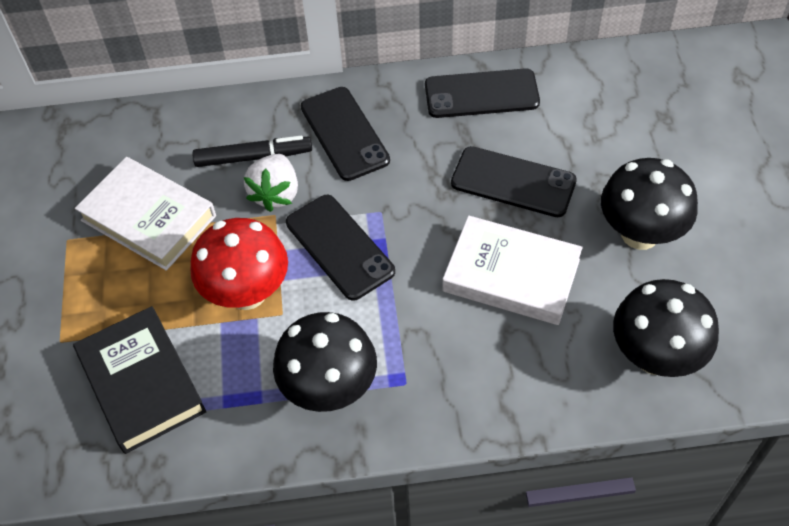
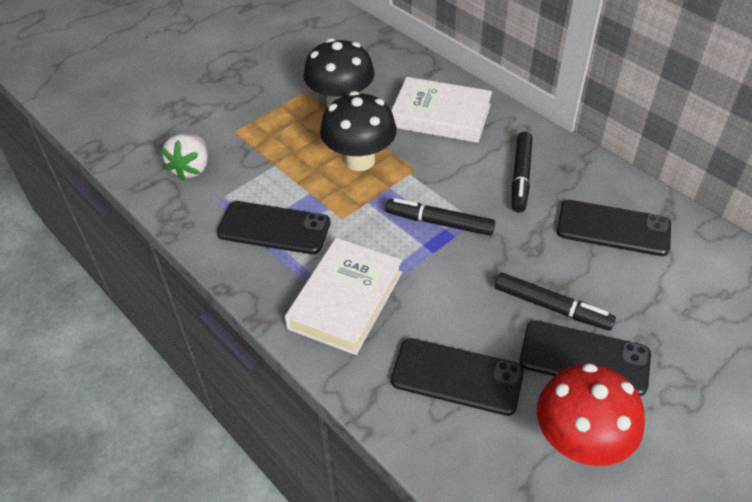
black book: 1 -> 0
black marker: 1 -> 3
black mushroom: 3 -> 2

